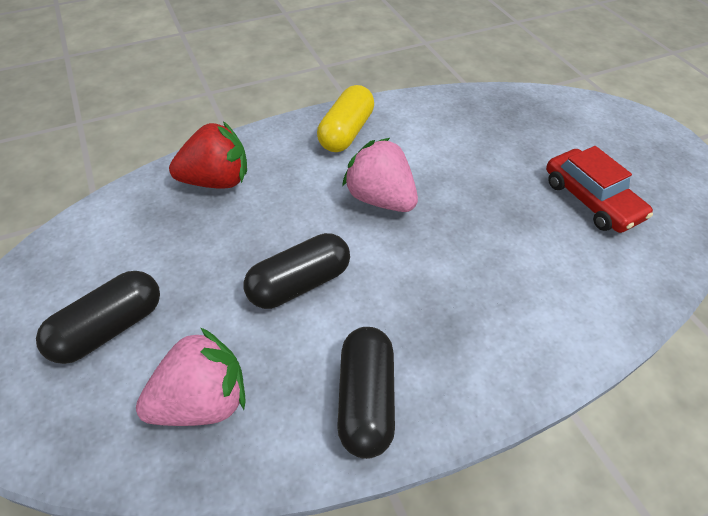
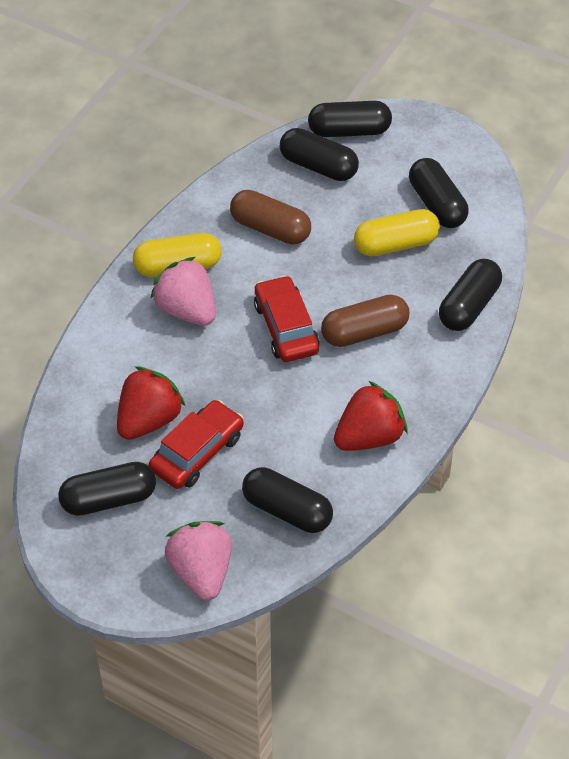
black capsule: 3 -> 6
brown capsule: 0 -> 2
red car: 1 -> 2
red strawberry: 1 -> 2
yellow capsule: 1 -> 2

